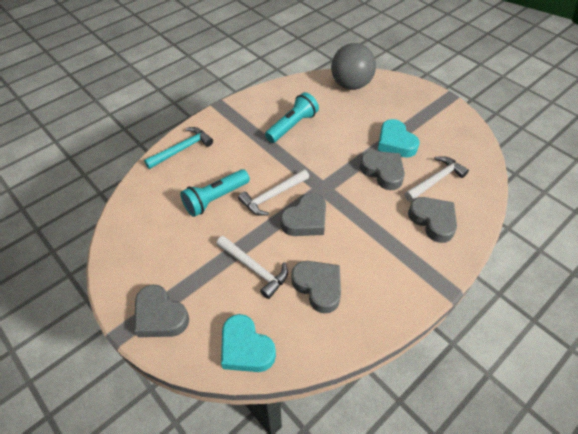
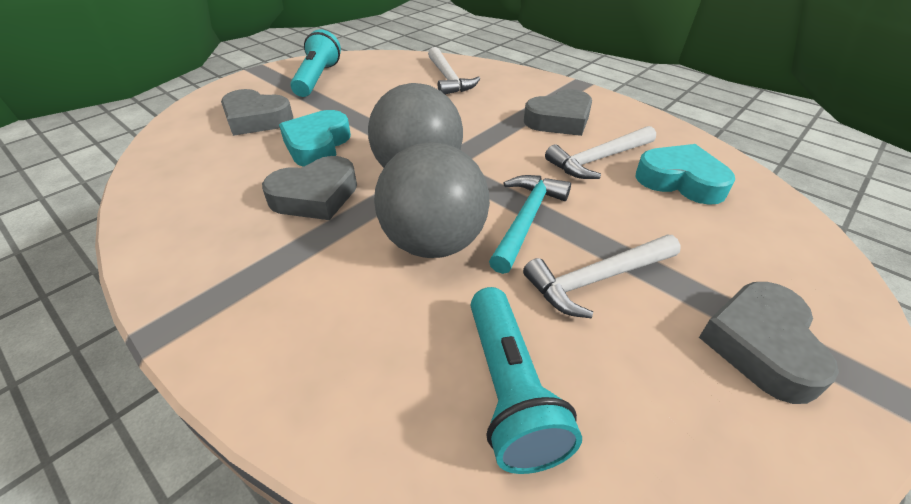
grey ball: 1 -> 2
grey heart: 5 -> 4

